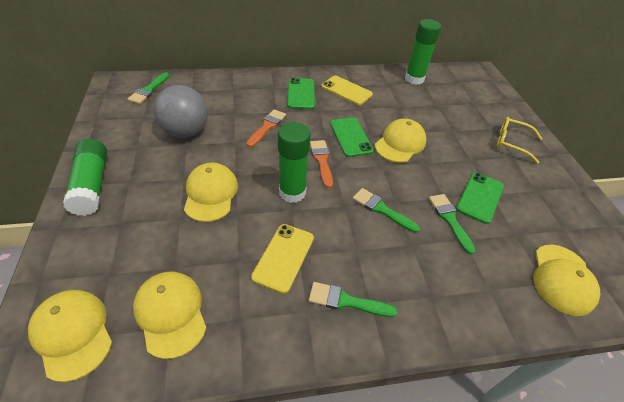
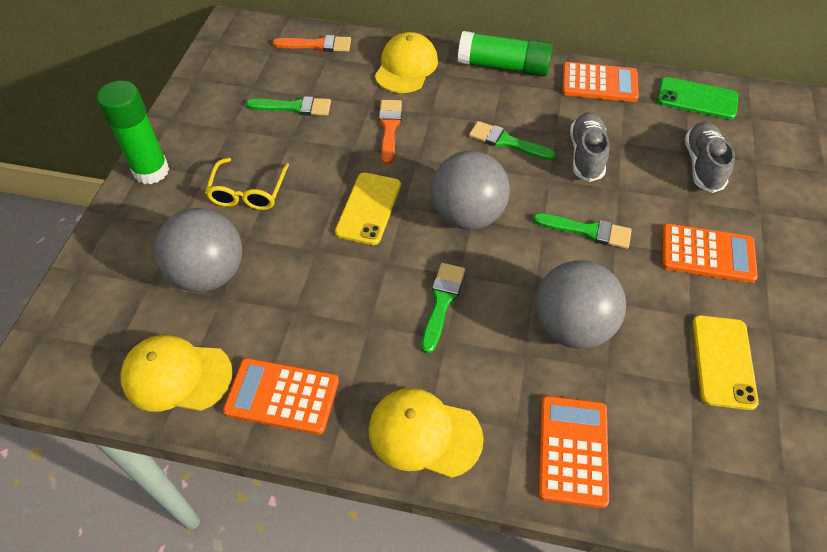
green glue stick: 3 -> 2
green phone: 3 -> 1
grey ball: 1 -> 3
grey shoe: 0 -> 2
orange calculator: 0 -> 4
yellow cap: 5 -> 3

